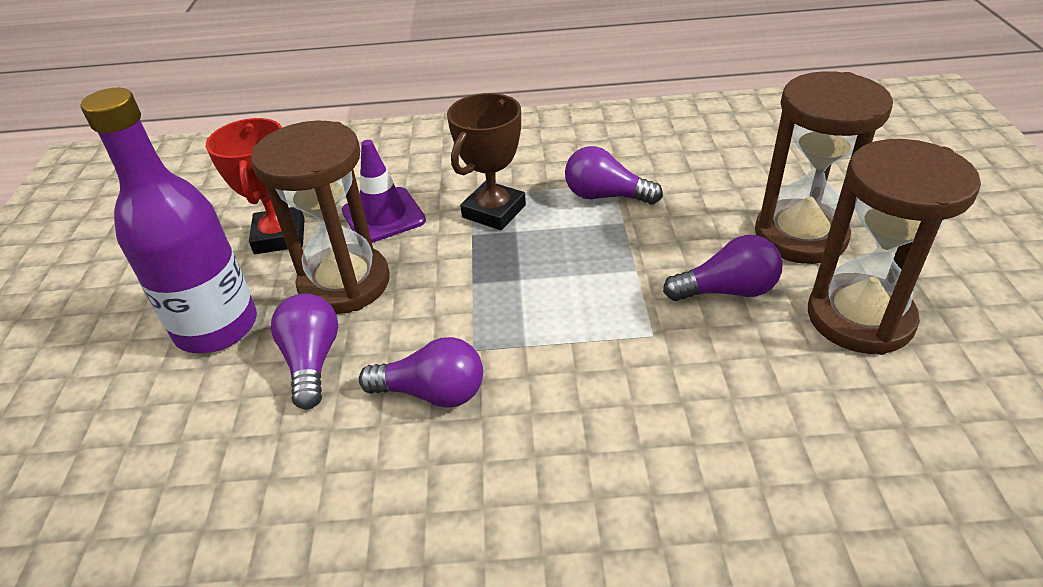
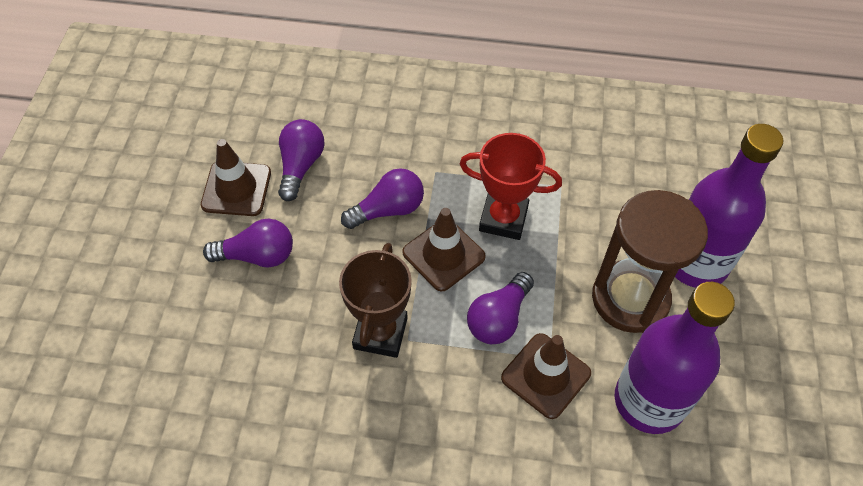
brown hourglass: 3 -> 1
brown traffic cone: 0 -> 3
purple bottle: 1 -> 2
purple traffic cone: 1 -> 0

